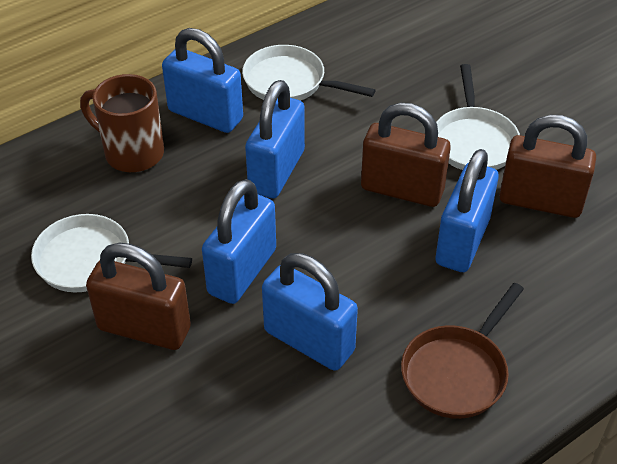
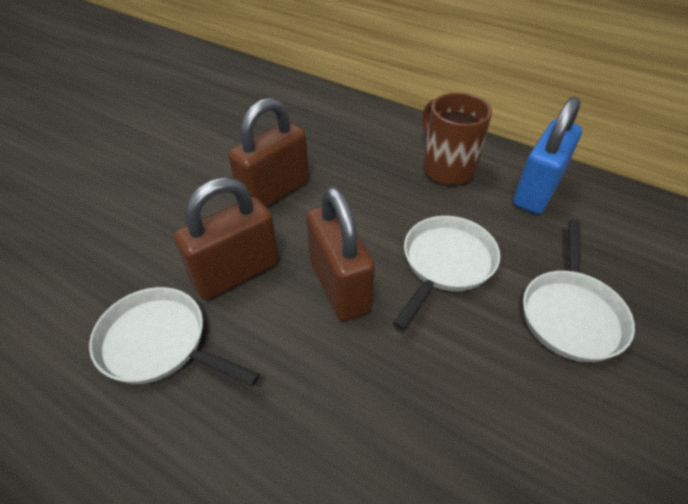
blue padlock: 5 -> 1
brown pan: 1 -> 0

